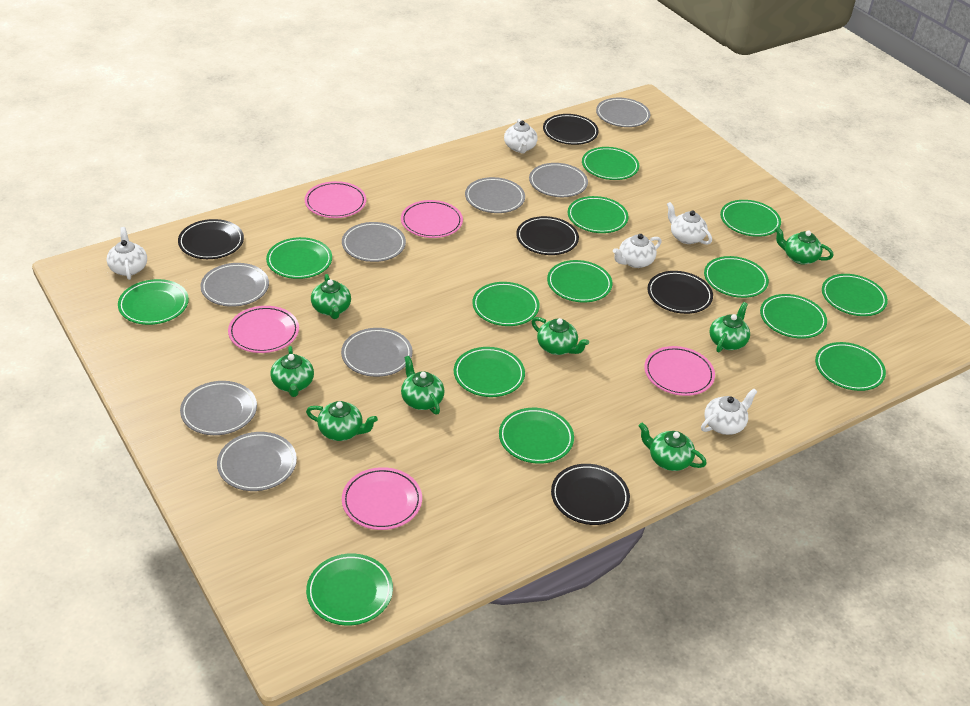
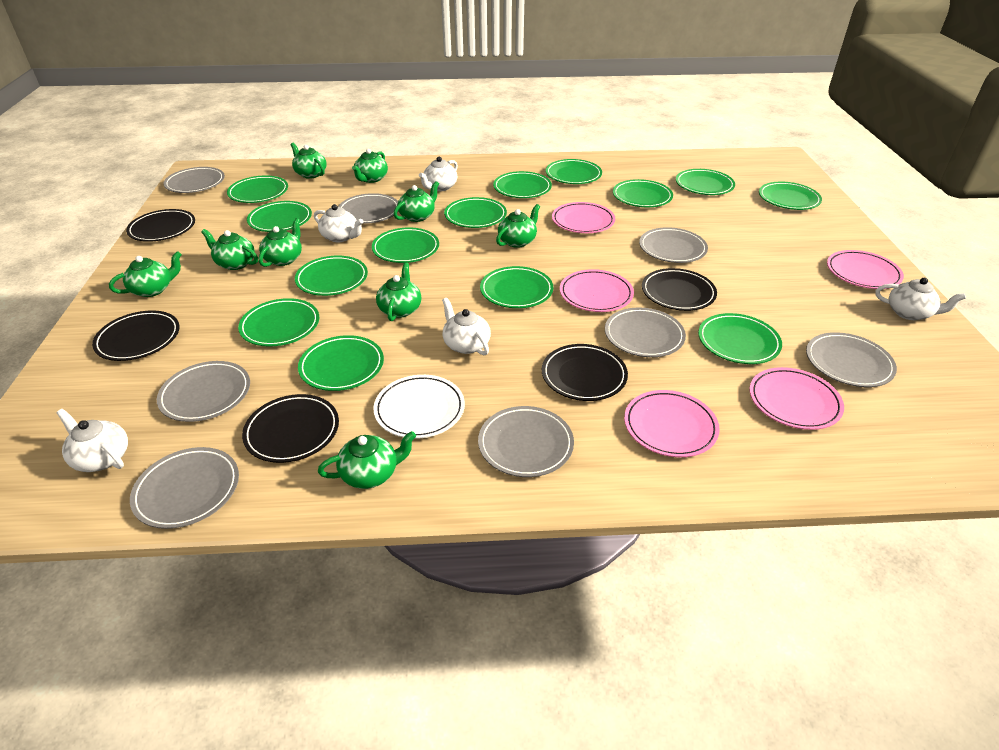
green teapot: 8 -> 9
white plate: 0 -> 1

